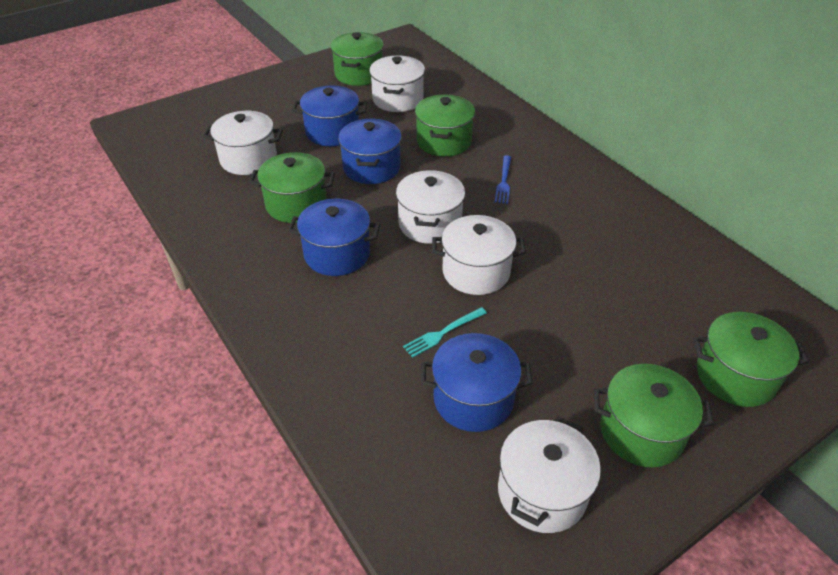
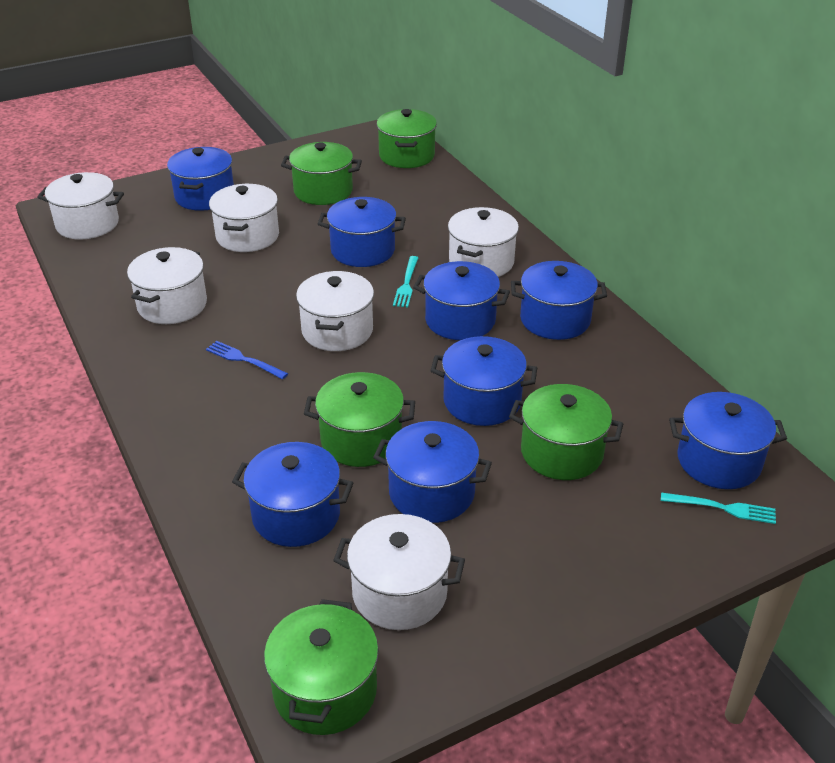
blue pot: 4 -> 8
turquoise fork: 1 -> 2
white pot: 5 -> 6

